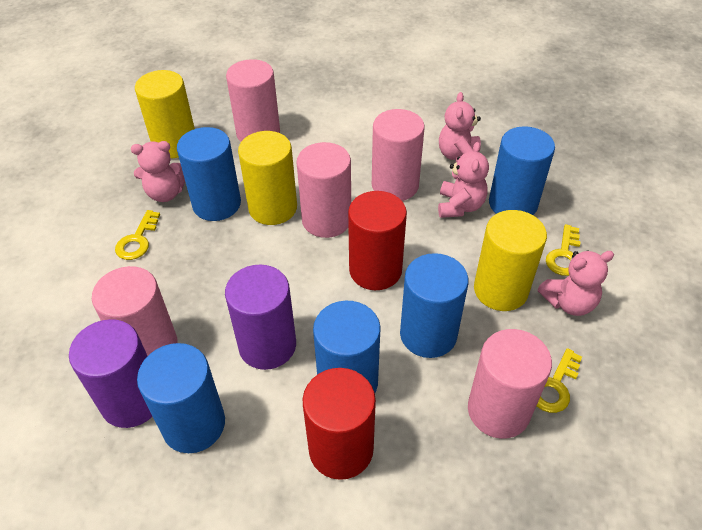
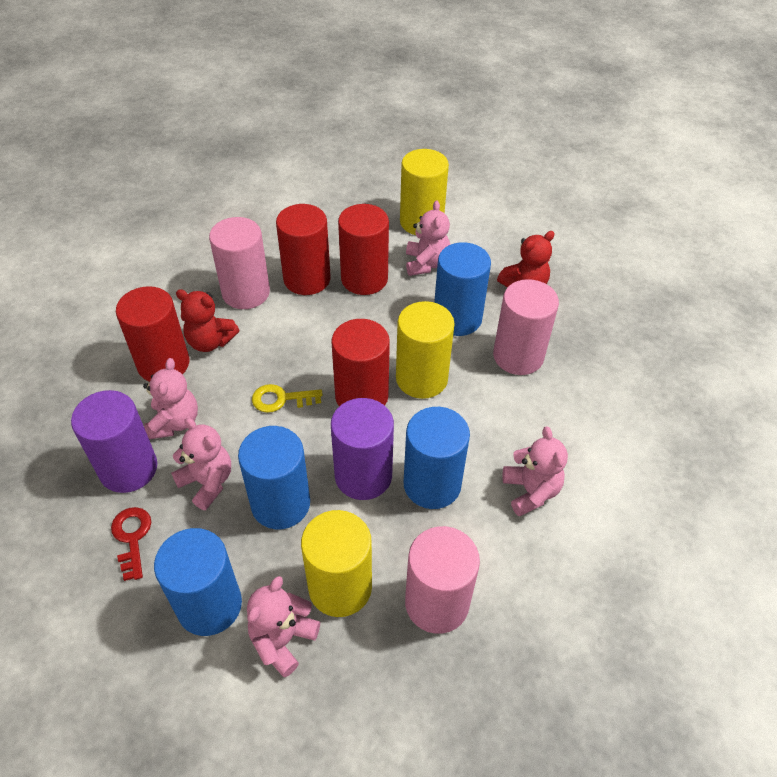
blue cylinder: 5 -> 4
pink cylinder: 5 -> 3
pink teddy bear: 4 -> 5
red cylinder: 2 -> 4
red key: 0 -> 1
red teddy bear: 0 -> 2
yellow key: 3 -> 1

